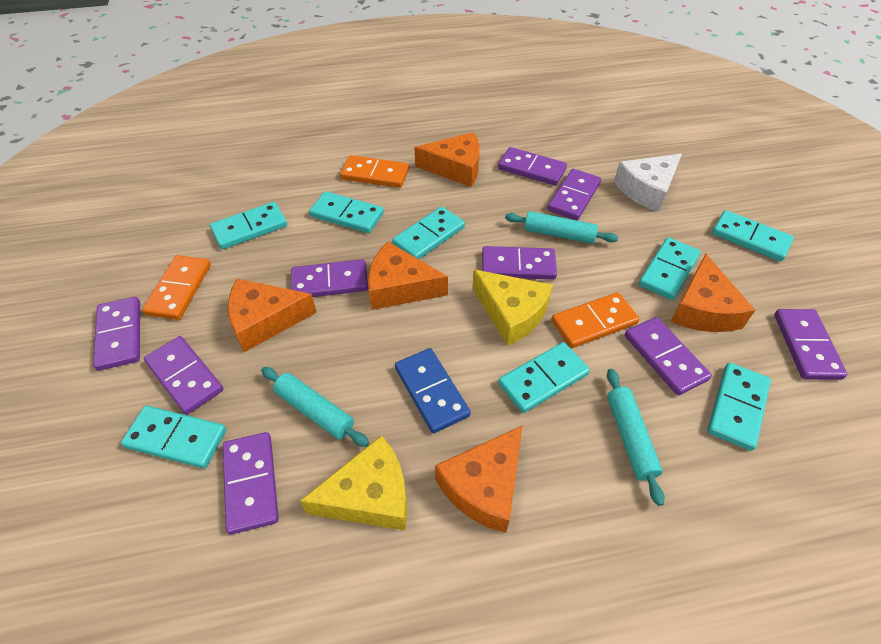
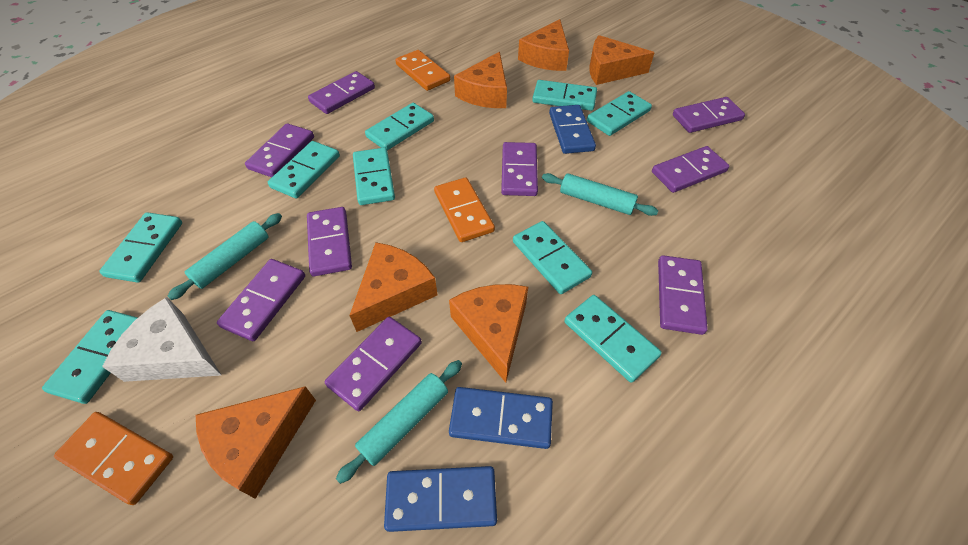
blue domino: 1 -> 3
orange cheese: 5 -> 6
turquoise domino: 8 -> 9
yellow cheese: 2 -> 0

